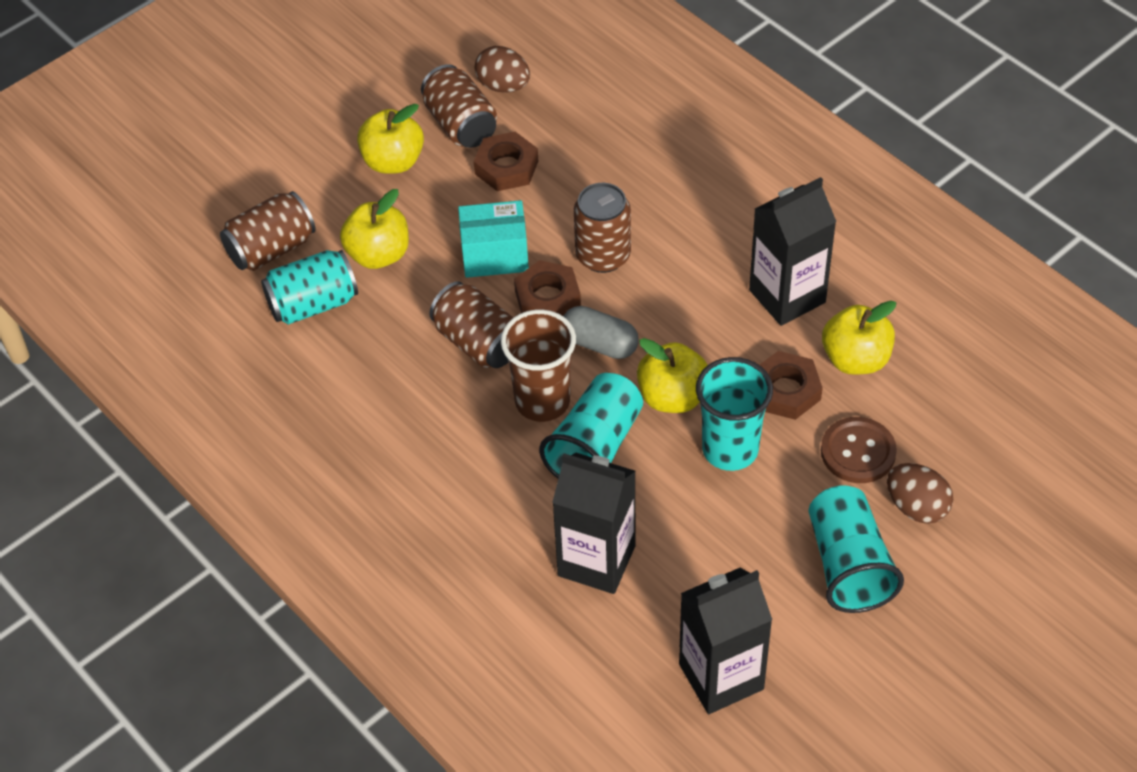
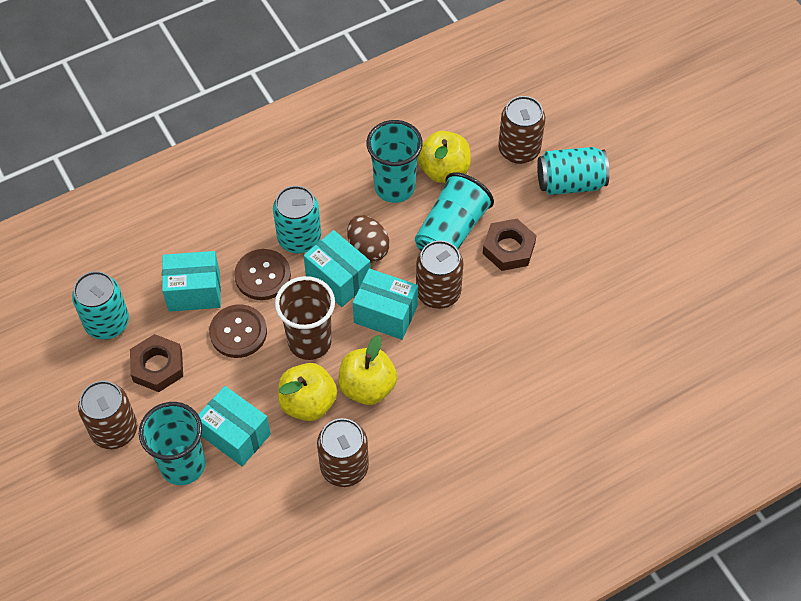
black carton: 3 -> 0
brown button: 1 -> 2
brown egg: 2 -> 1
brown nut: 3 -> 2
grey capsule: 1 -> 0
turquoise box: 1 -> 4
turquoise can: 1 -> 3
yellow apple: 4 -> 3

